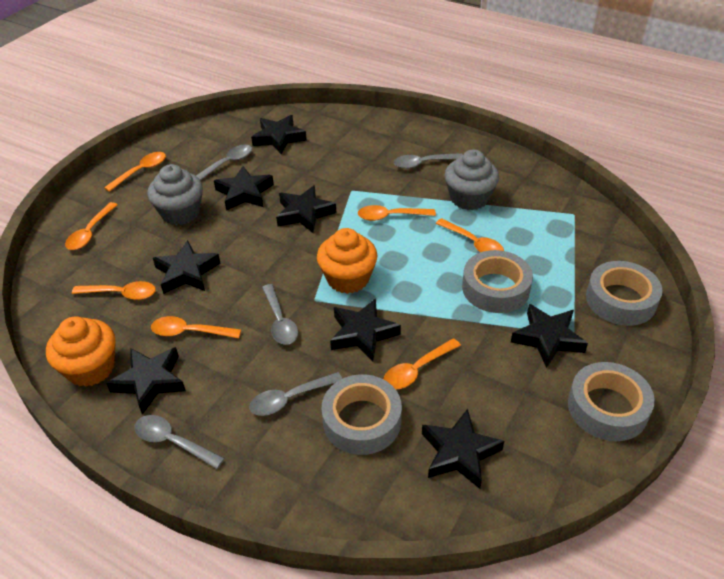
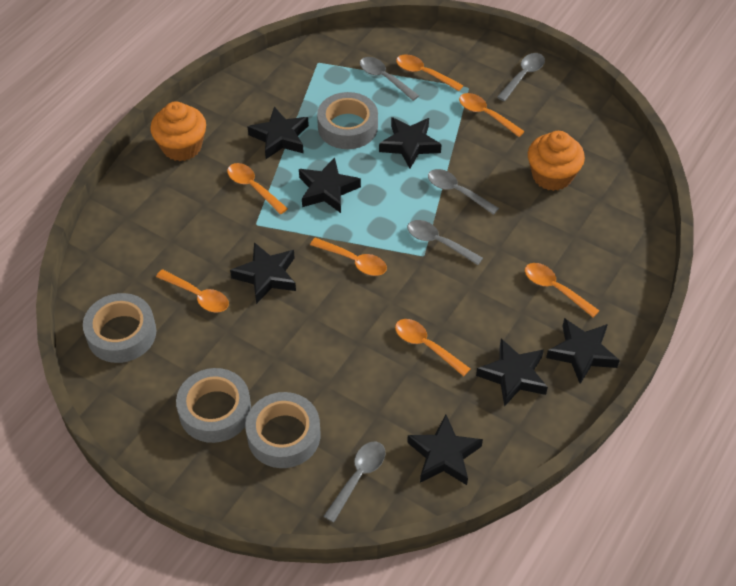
black star: 8 -> 7
grey cupcake: 2 -> 0

